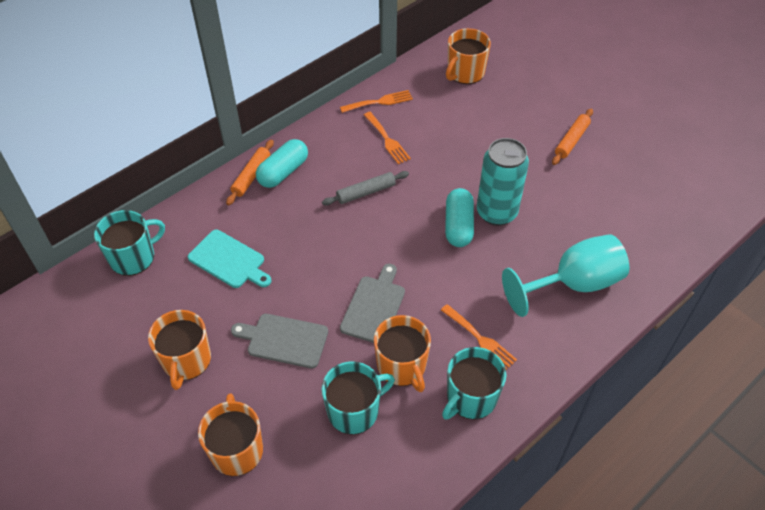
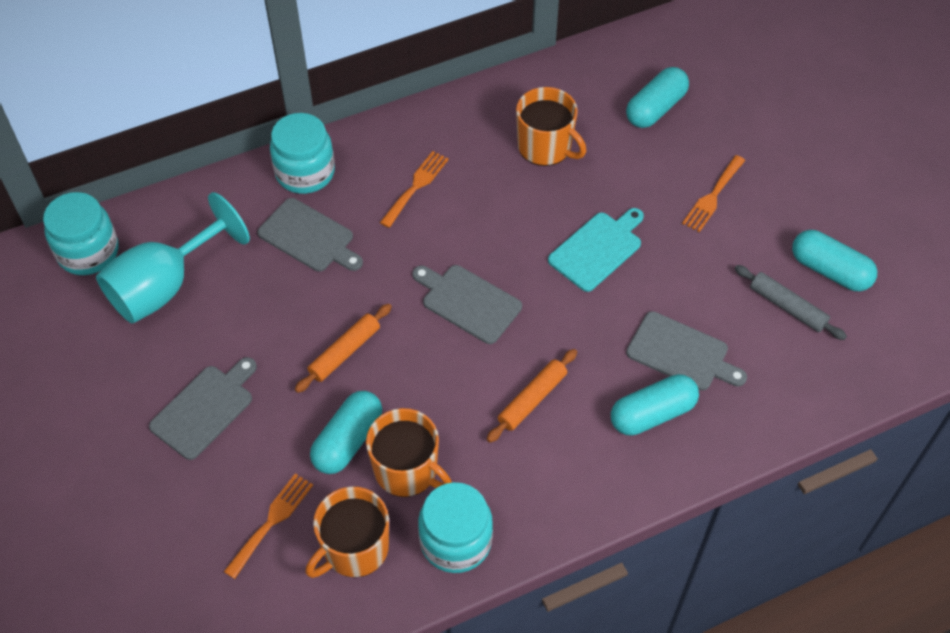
grey cutting board: 2 -> 4
orange mug: 4 -> 3
turquoise can: 1 -> 0
turquoise capsule: 2 -> 4
turquoise jar: 0 -> 3
turquoise mug: 3 -> 0

